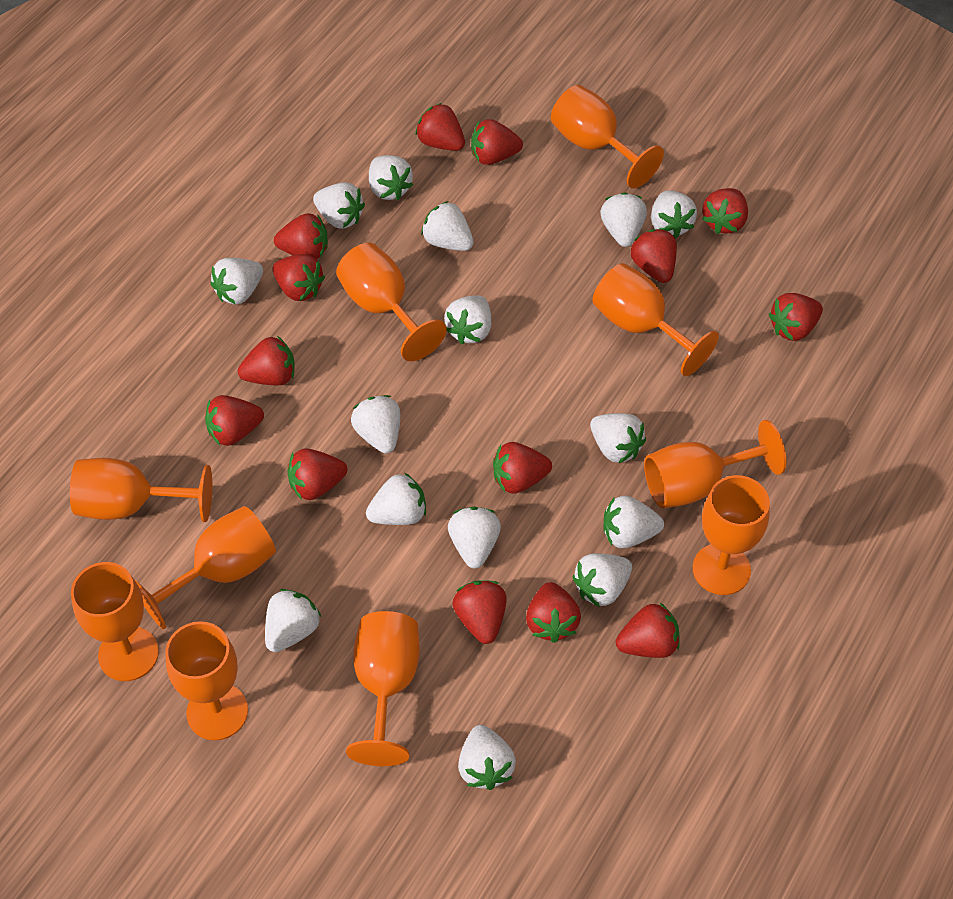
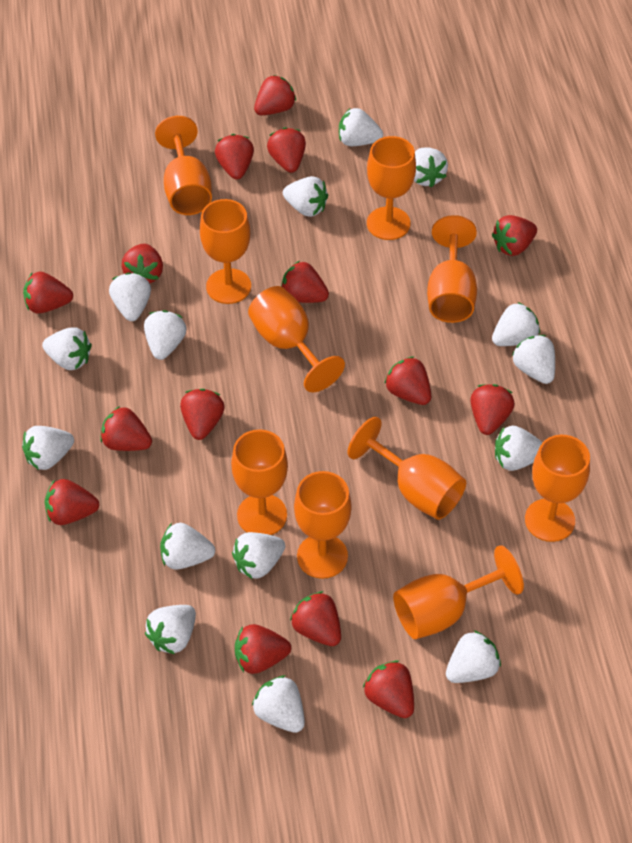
red strawberry: 14 -> 15

